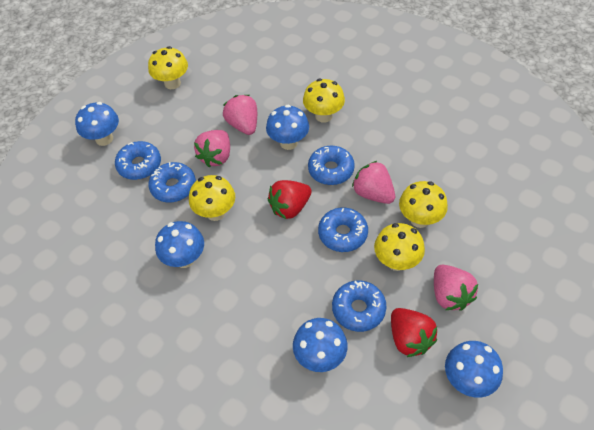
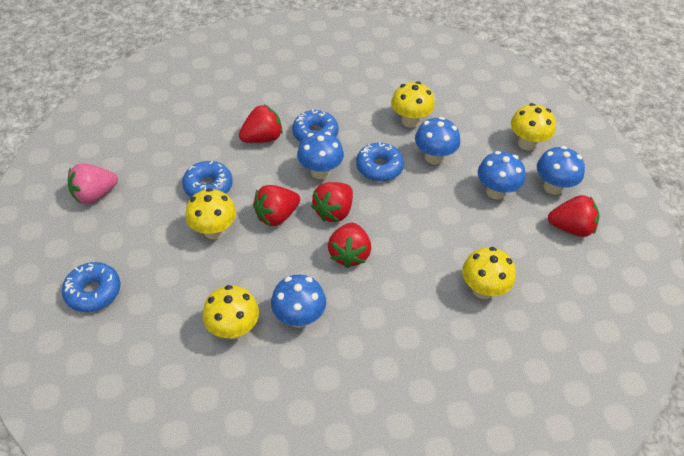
blue donut: 5 -> 4
pink strawberry: 4 -> 1
red strawberry: 2 -> 5

